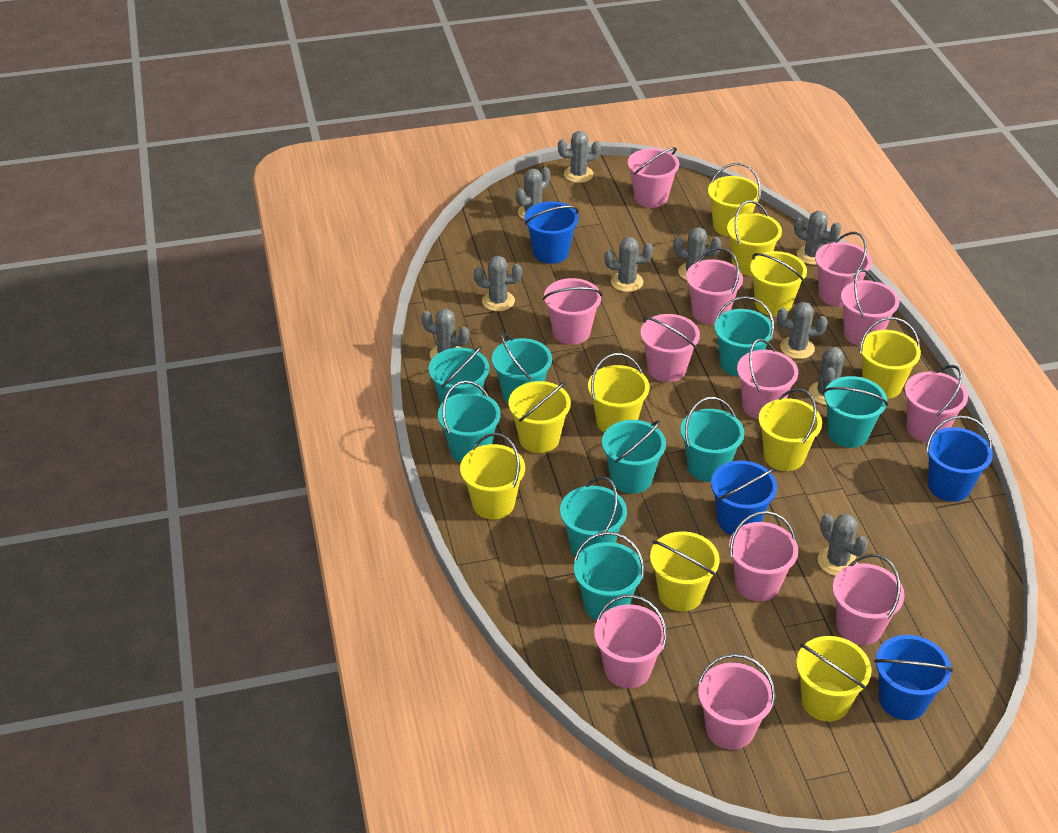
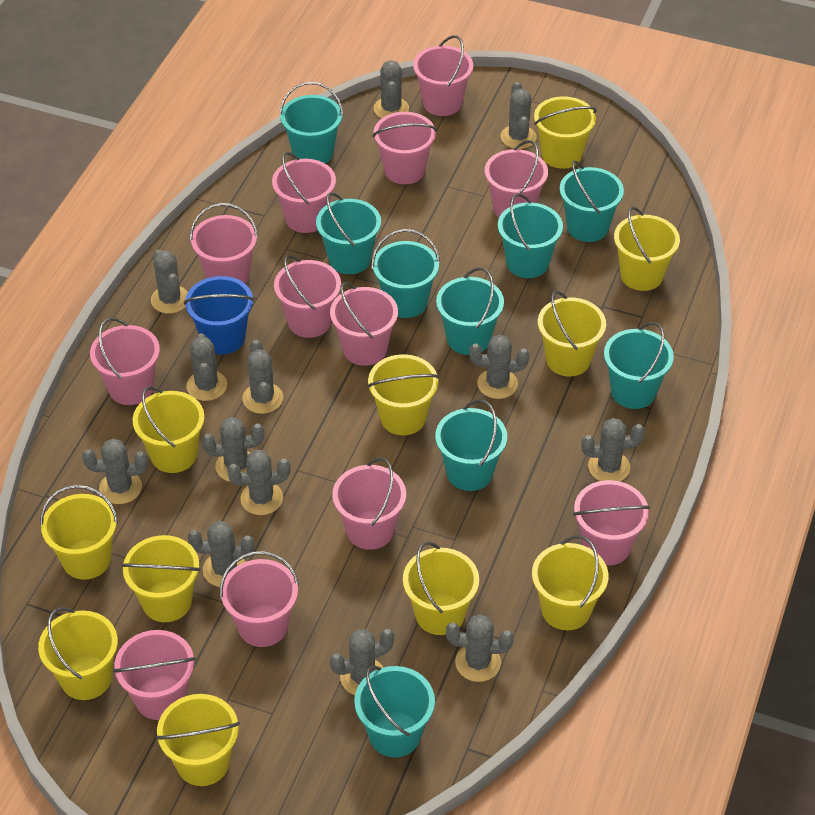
blue bucket: 4 -> 1
grey cactus: 10 -> 13
yellow bucket: 10 -> 11

